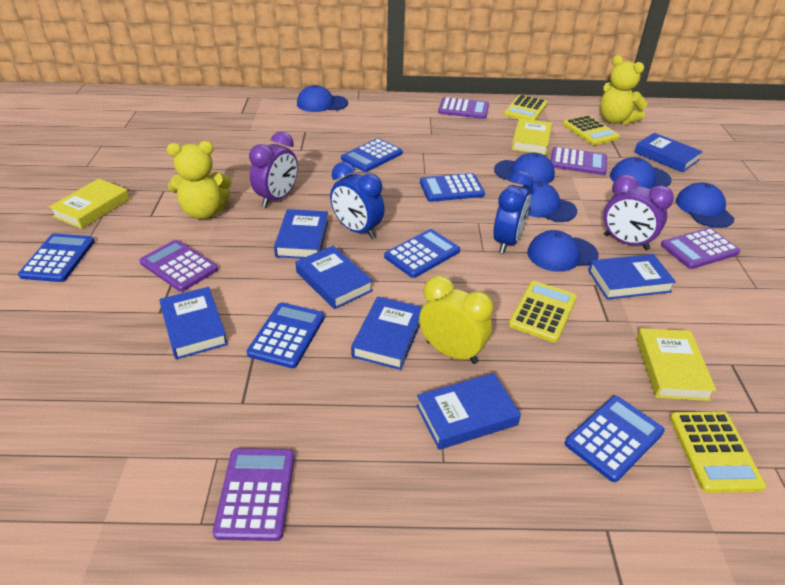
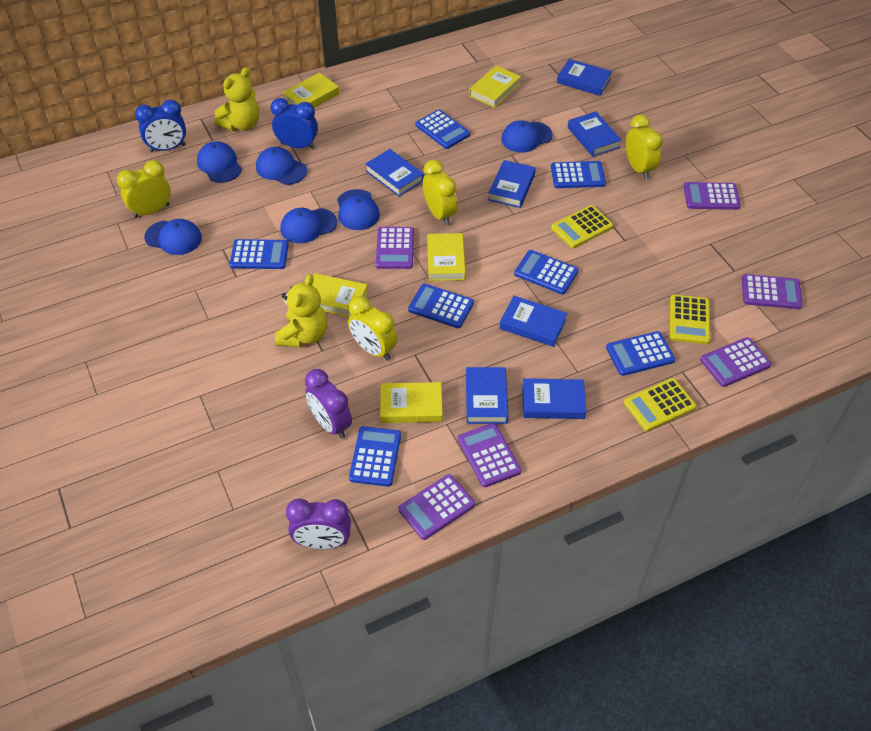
blue calculator: 6 -> 7
purple calculator: 5 -> 6
yellow book: 3 -> 5
yellow calculator: 4 -> 3
yellow clock: 1 -> 4

